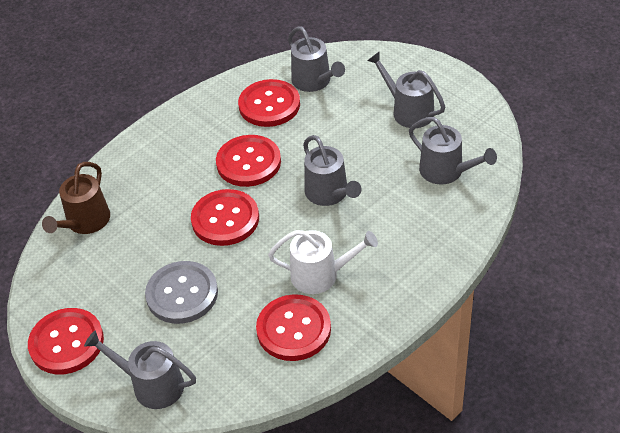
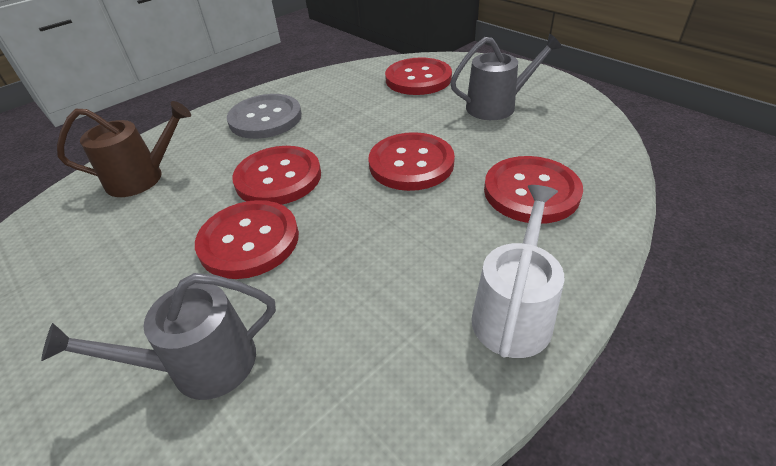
grey watering can: 5 -> 2

